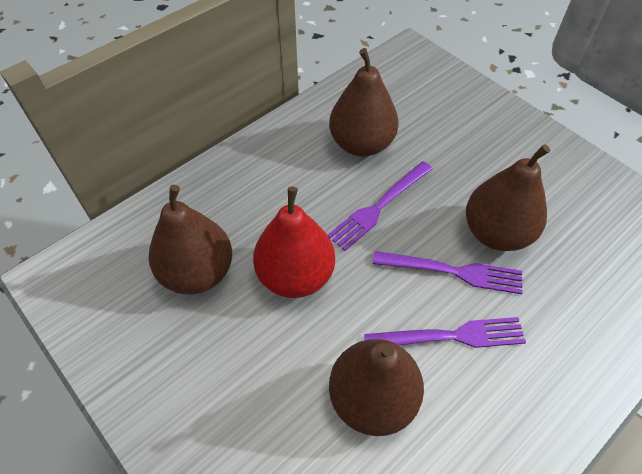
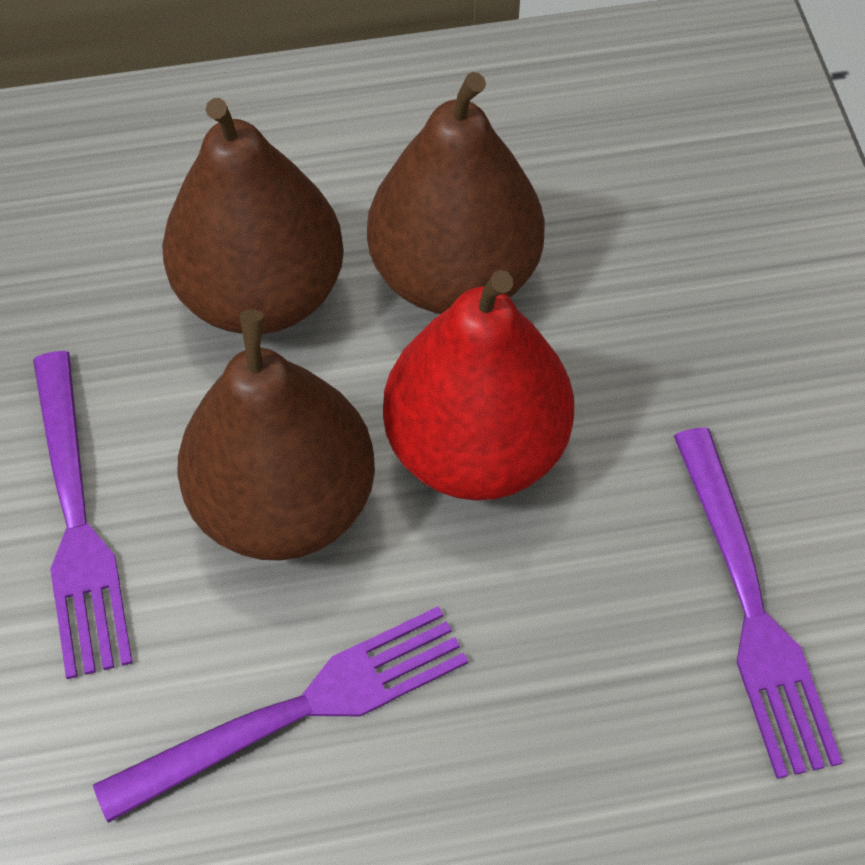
brown pear: 4 -> 3

